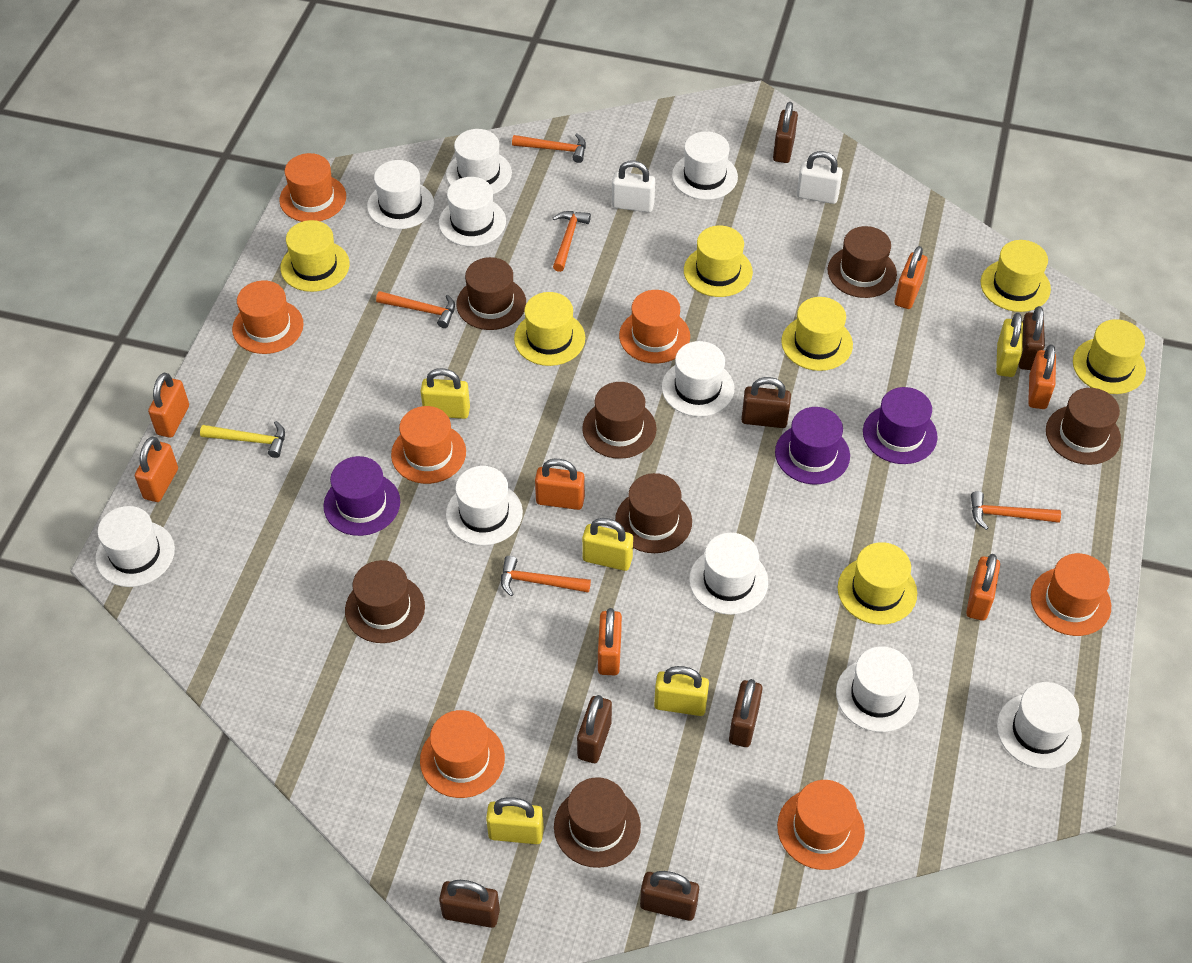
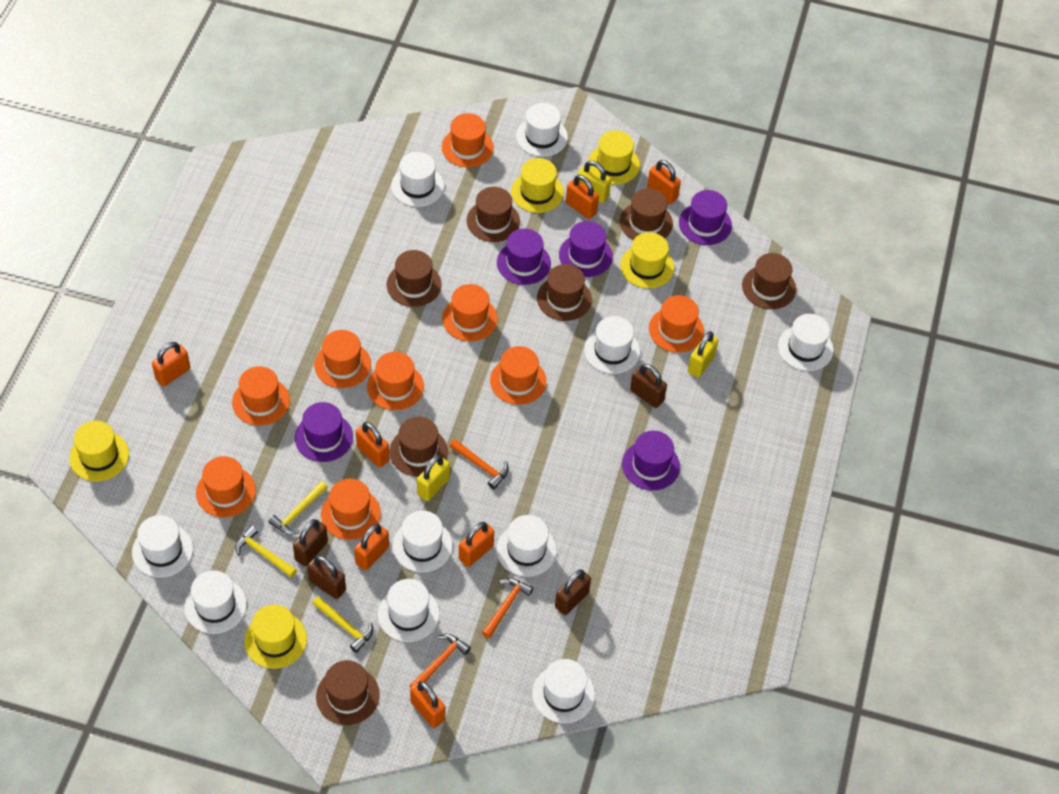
brown padlock: 7 -> 4
orange hammer: 5 -> 3
orange hat: 7 -> 9
purple hat: 3 -> 5
white padlock: 2 -> 0
yellow hammer: 1 -> 3
yellow hat: 7 -> 5
yellow padlock: 5 -> 3

